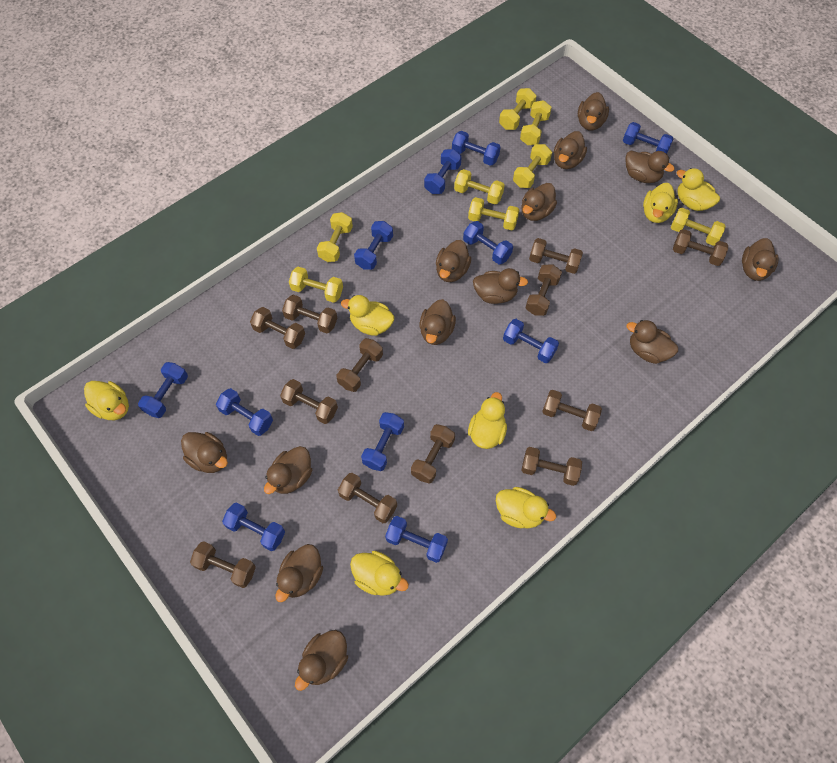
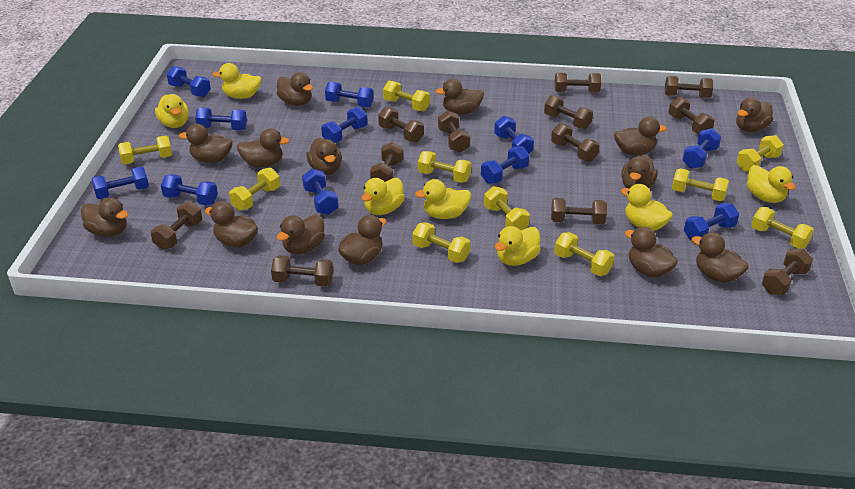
brown duck: 13 -> 14
yellow dumbbell: 8 -> 10

